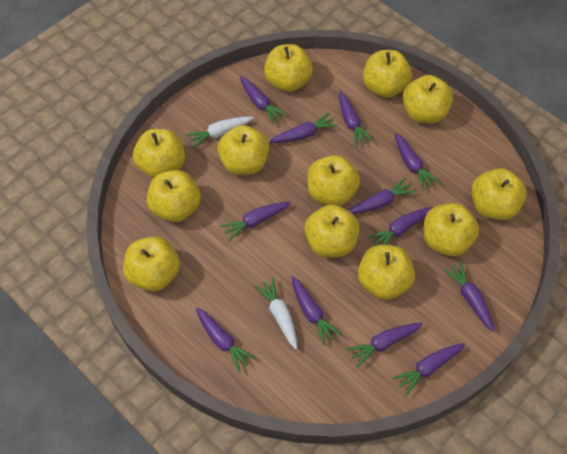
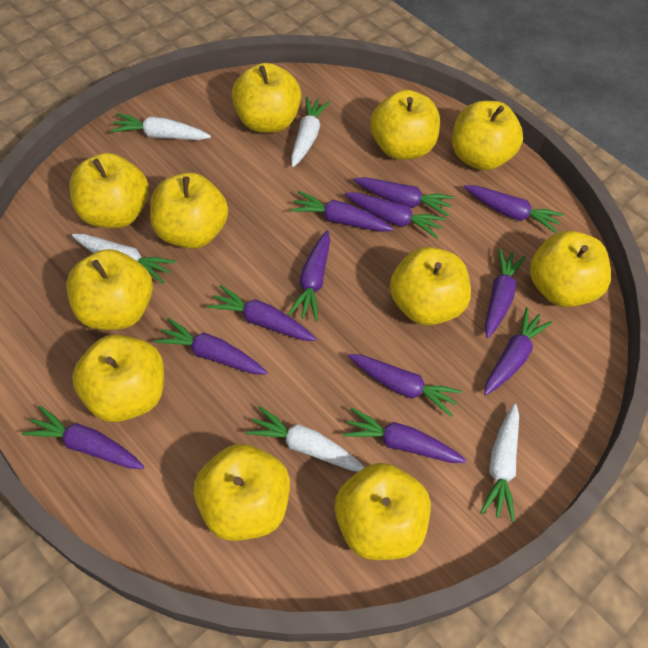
white carrot: 2 -> 5
yellow apple: 12 -> 11

